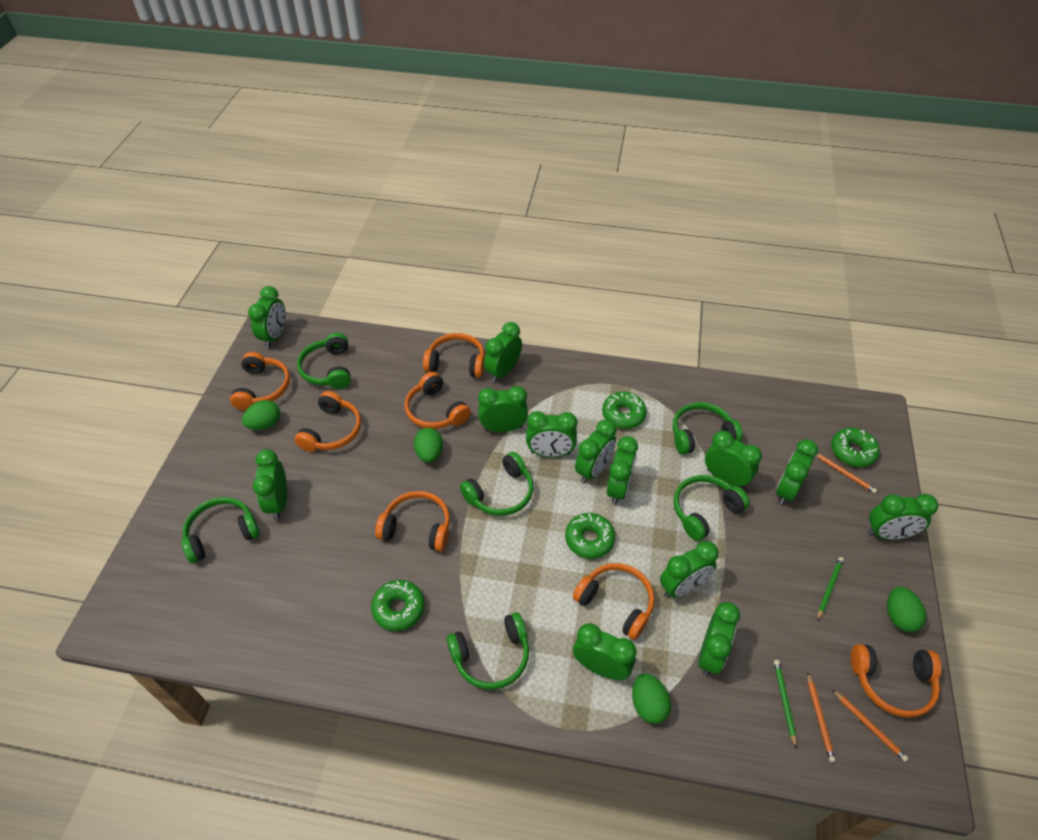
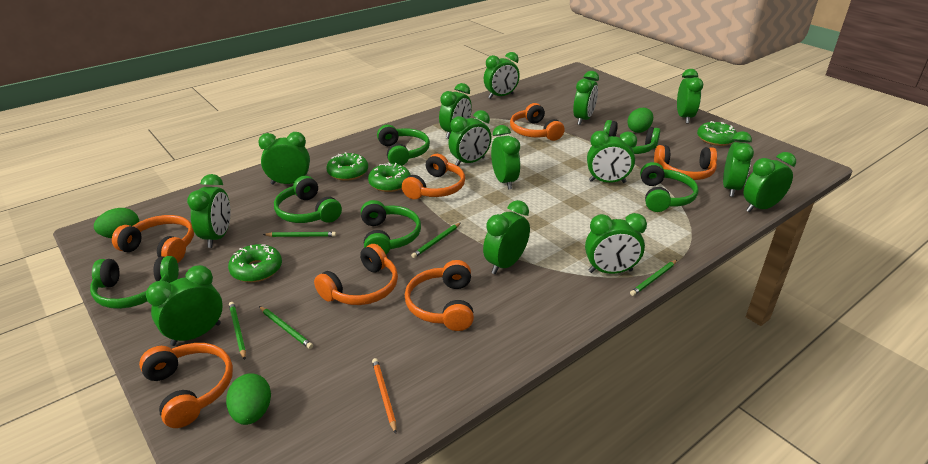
green clock: 13 -> 14
green egg: 4 -> 3
green pencil: 2 -> 5
orange pencil: 3 -> 1

